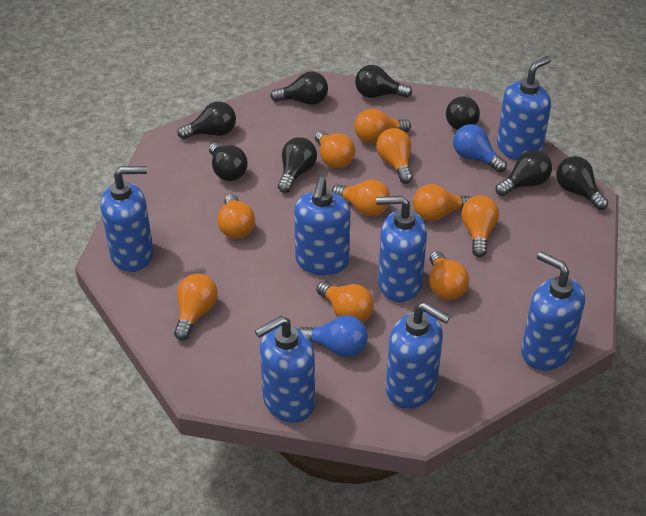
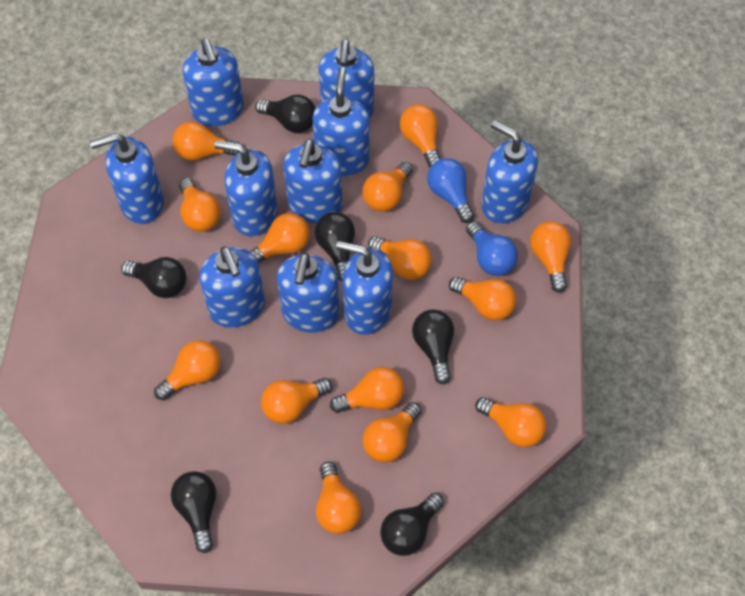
black light bulb: 8 -> 6
blue soap dispenser: 7 -> 10
orange light bulb: 10 -> 14

